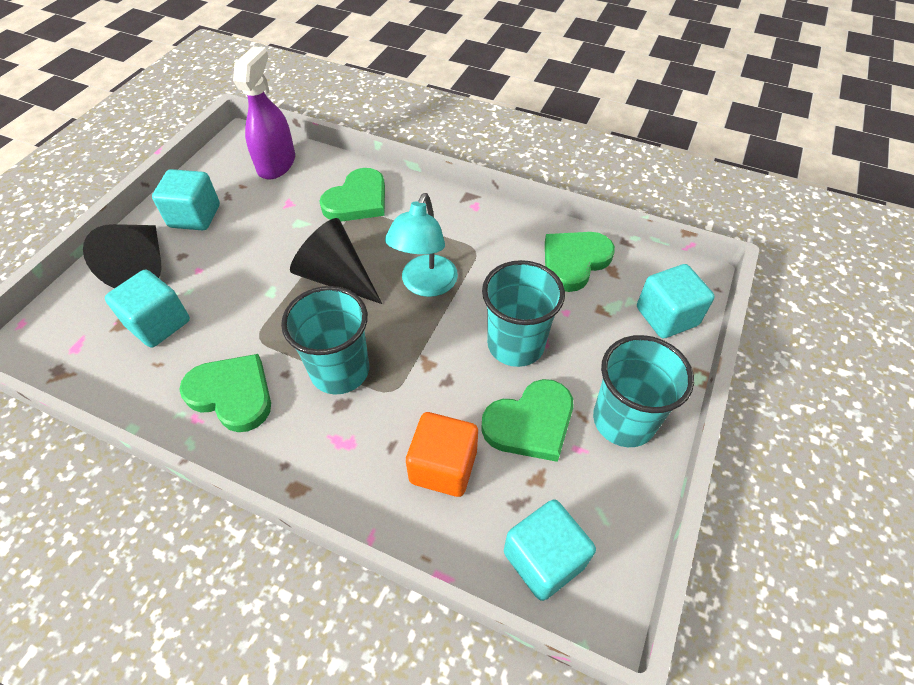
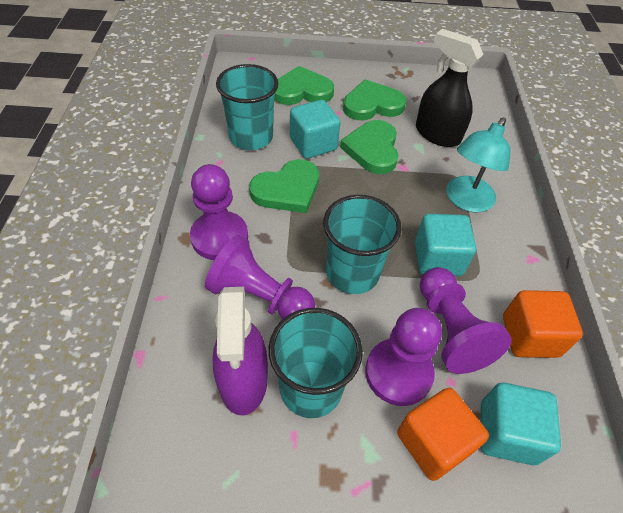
black cone: 2 -> 0
black spray bottle: 0 -> 1
orange cube: 1 -> 2
purple pawn: 0 -> 4
turquoise cube: 4 -> 3

